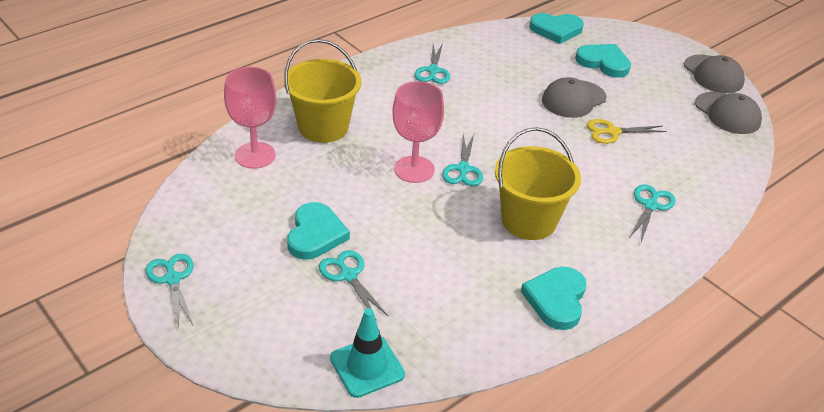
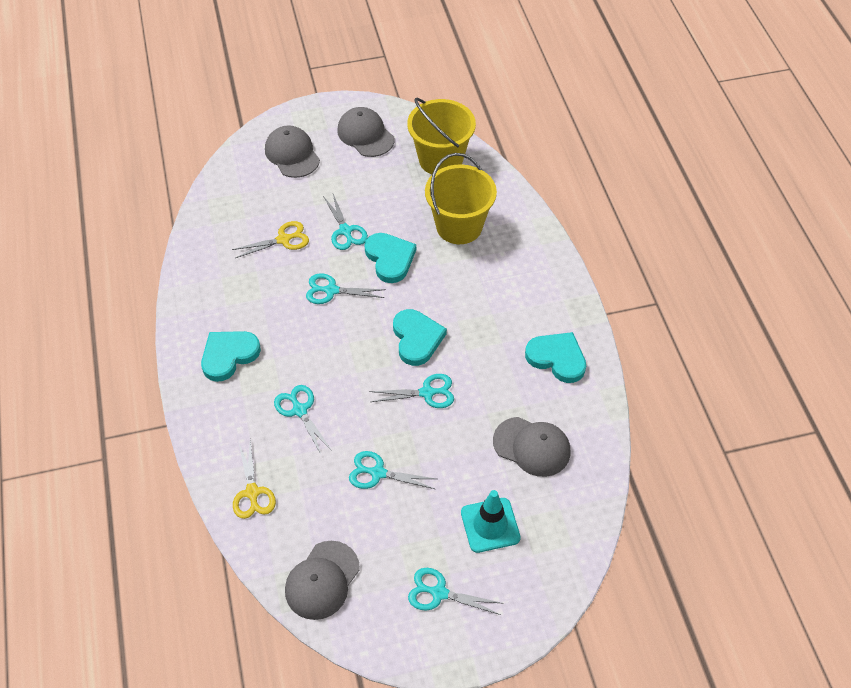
grey cap: 3 -> 4
pink goblet: 2 -> 0
turquoise scissors: 5 -> 6
yellow scissors: 1 -> 2

